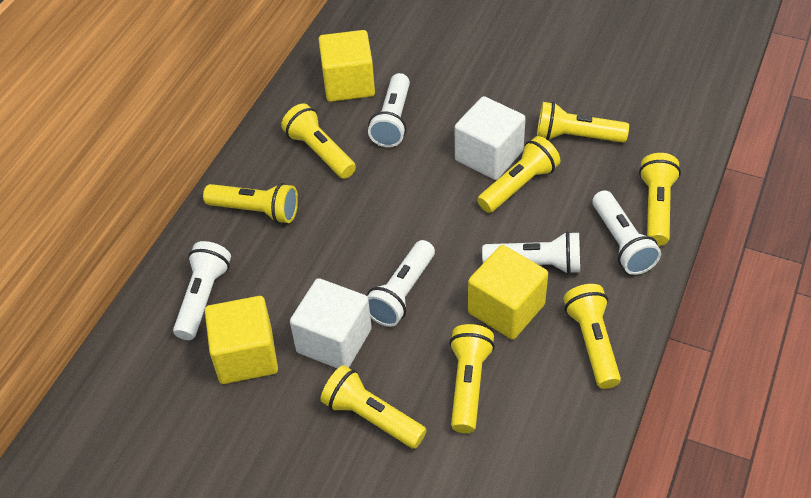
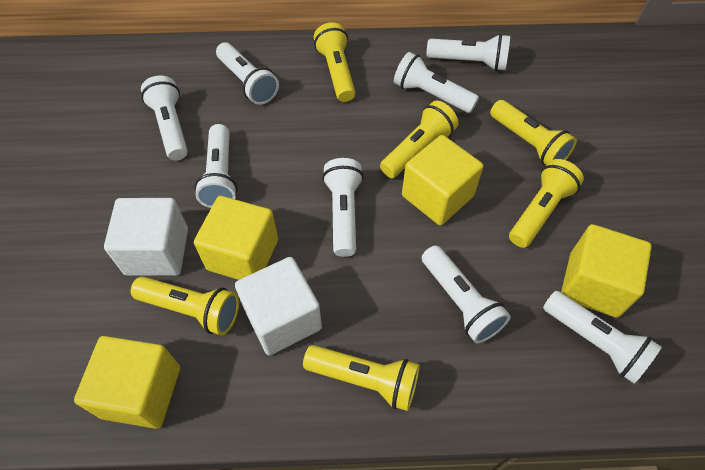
white flashlight: 5 -> 8
yellow cube: 3 -> 4
yellow flashlight: 8 -> 6

